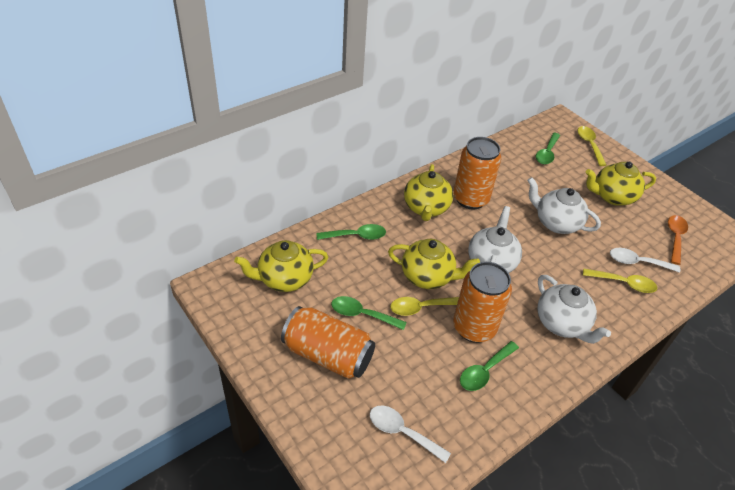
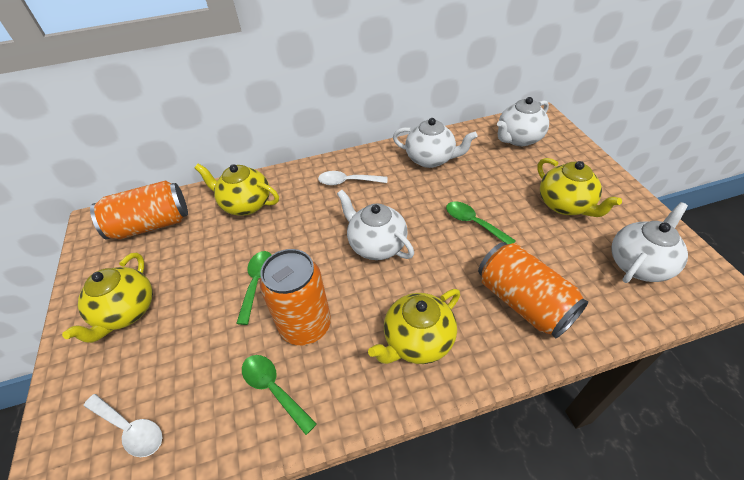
green spoon: 4 -> 3
orange spoon: 1 -> 0
white teapot: 3 -> 4
yellow spoon: 3 -> 0

